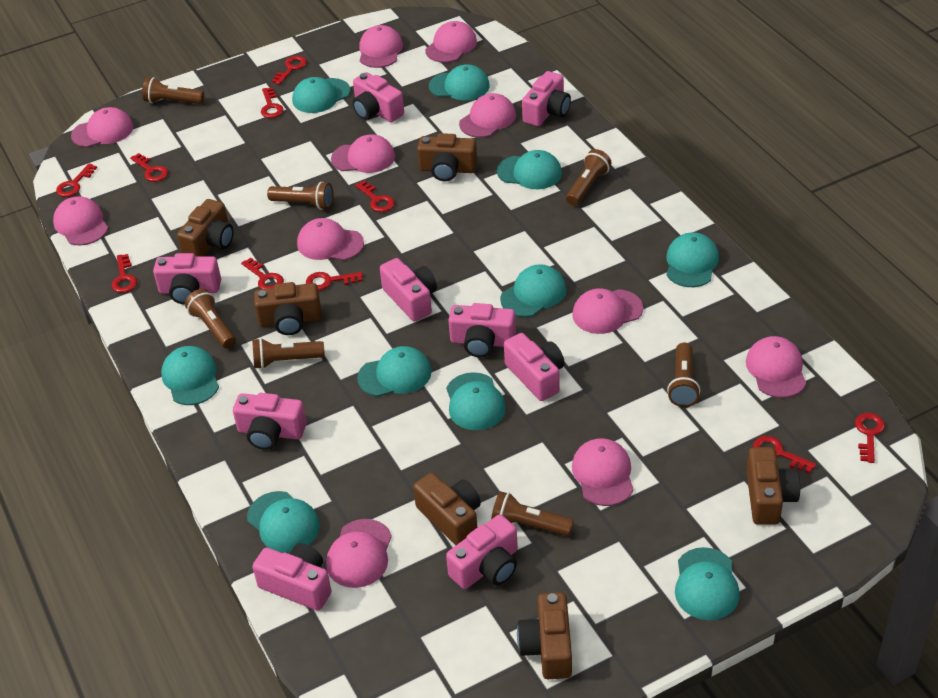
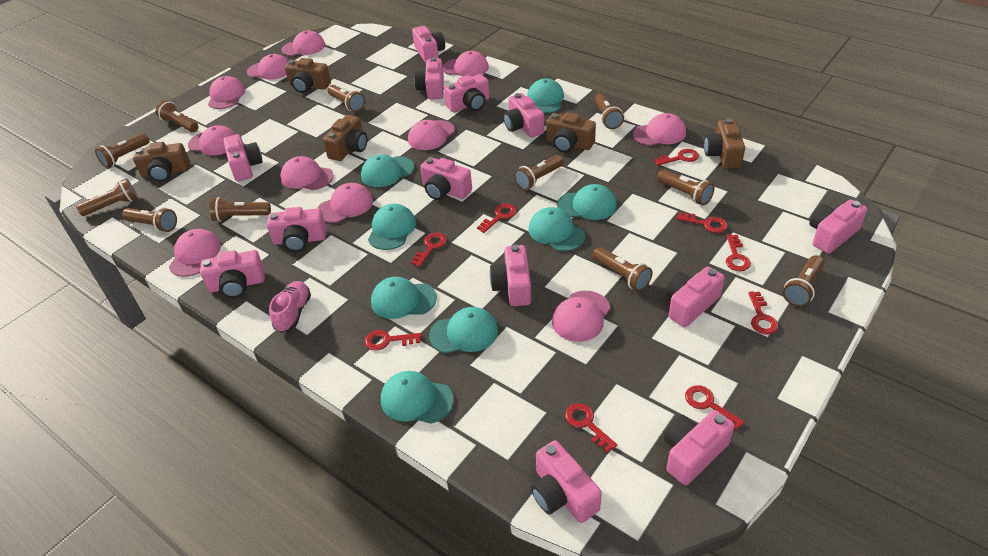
brown camera: 6 -> 5
brown flashlight: 7 -> 11
pink camera: 9 -> 13
pink shoe: 0 -> 1
red key: 10 -> 9
turquoise cap: 10 -> 8

